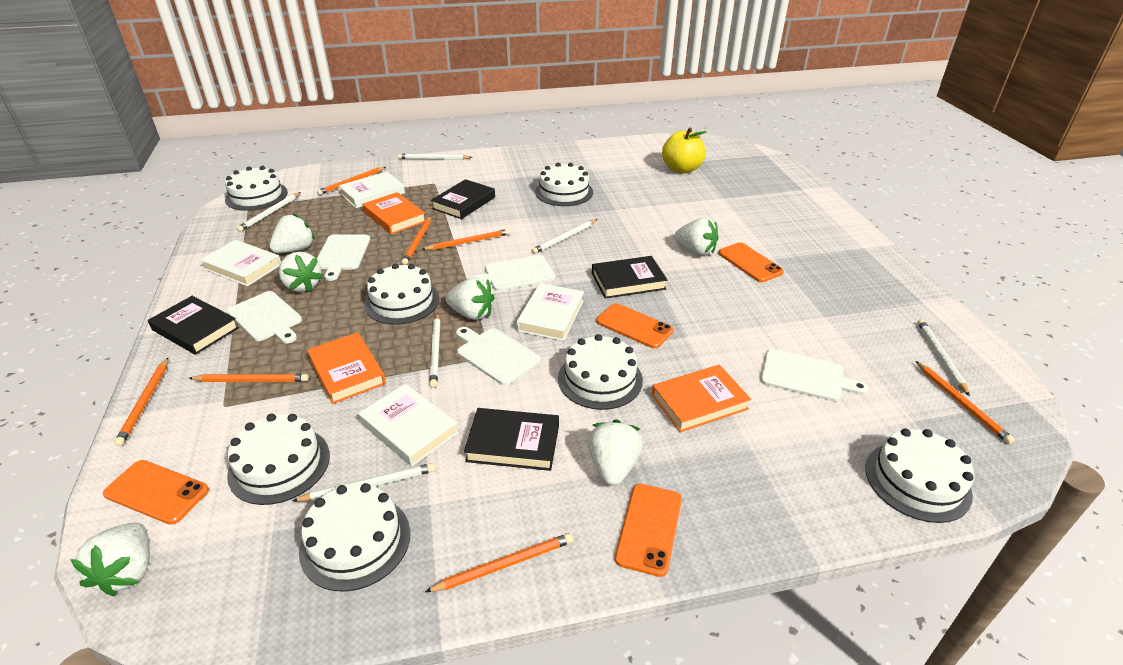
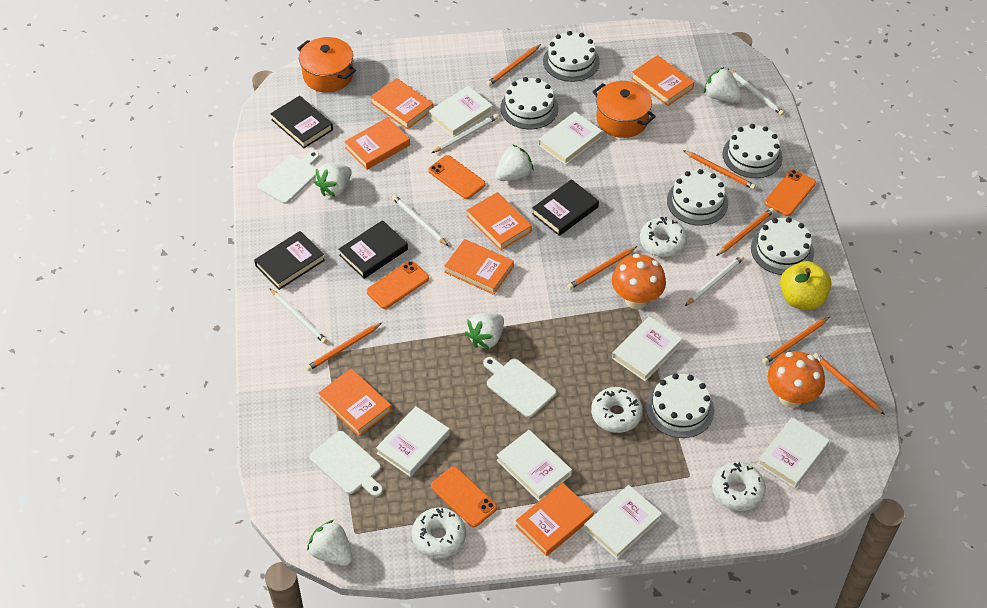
orange book: 3 -> 7
orange mushroom: 0 -> 2
orange pot: 0 -> 2
white book: 4 -> 7
white cake: 7 -> 6
white cutting board: 5 -> 3
white donut: 0 -> 4
white pencil: 6 -> 5
white strawberry: 6 -> 5

